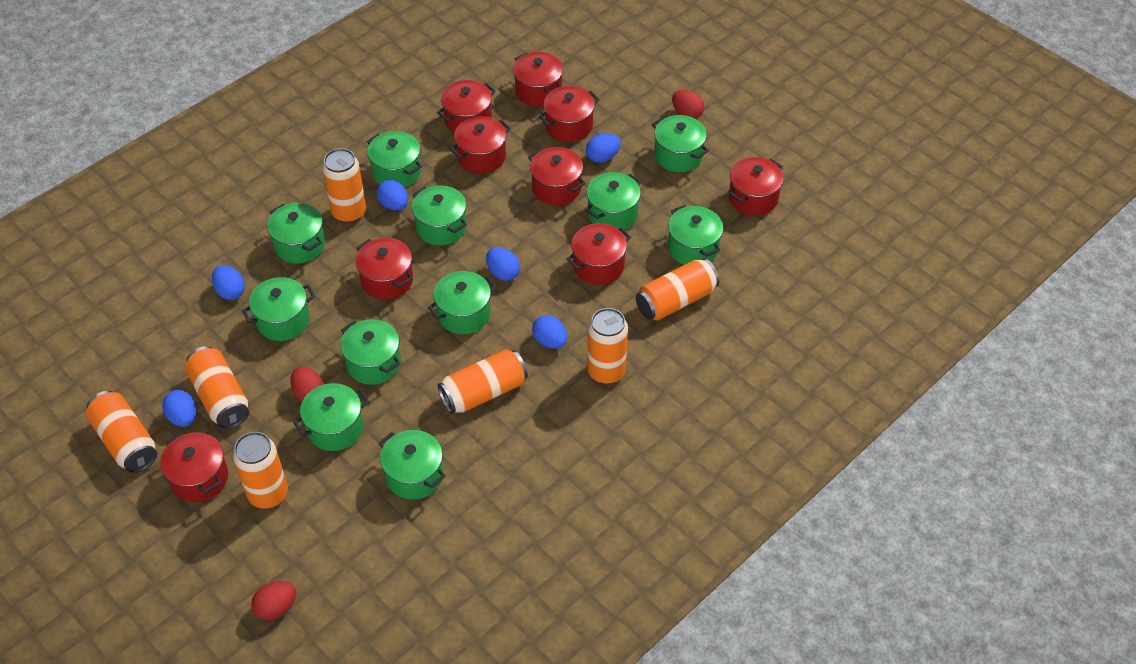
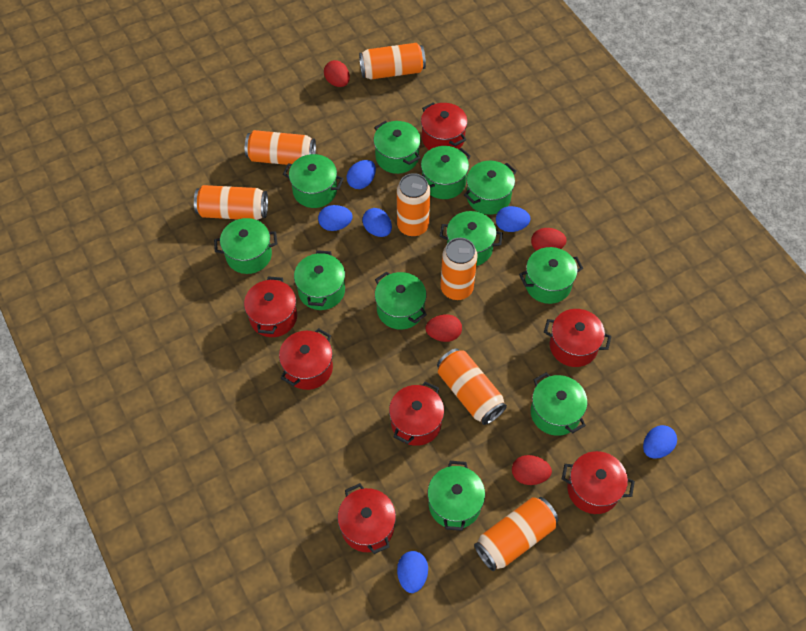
red egg: 3 -> 4
red pot: 9 -> 7

